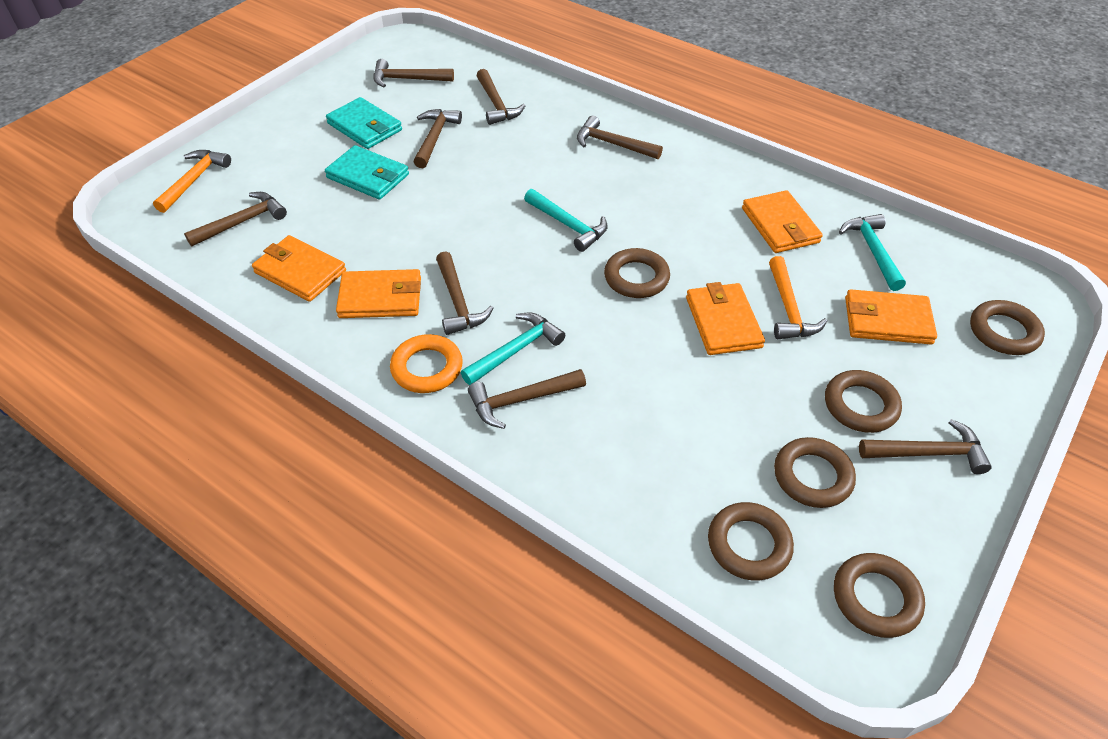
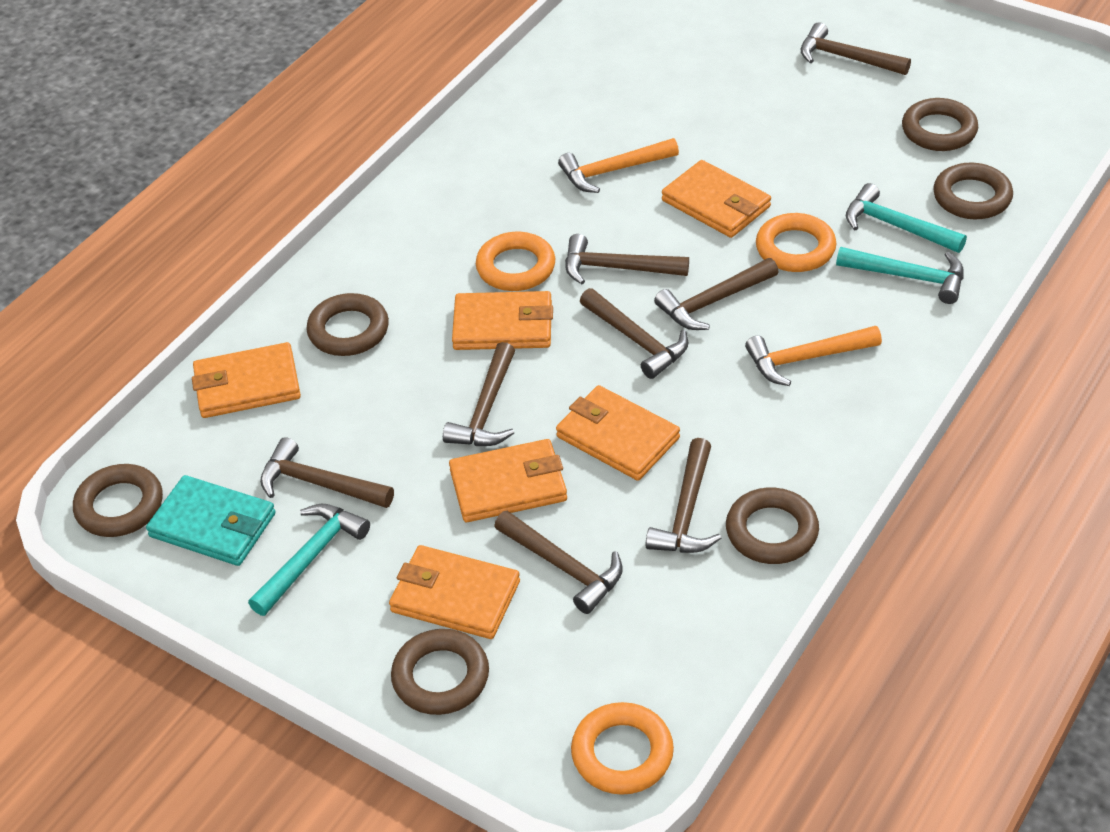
orange ring: 1 -> 3
orange wallet: 5 -> 6
turquoise wallet: 2 -> 1

